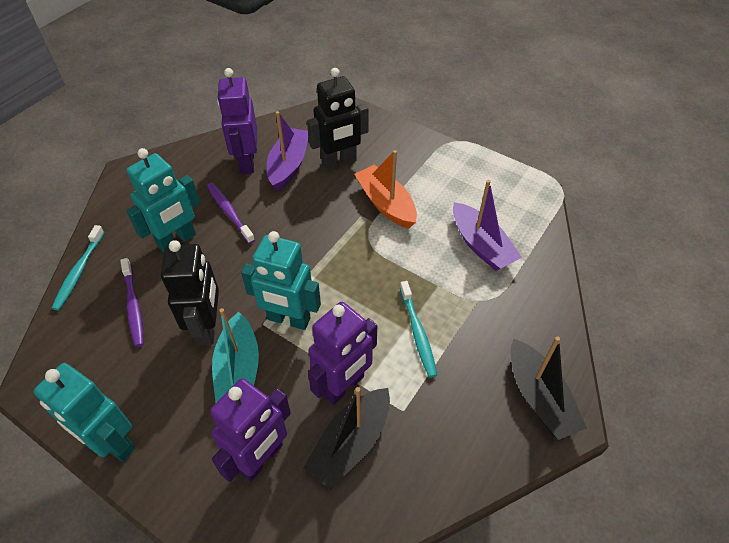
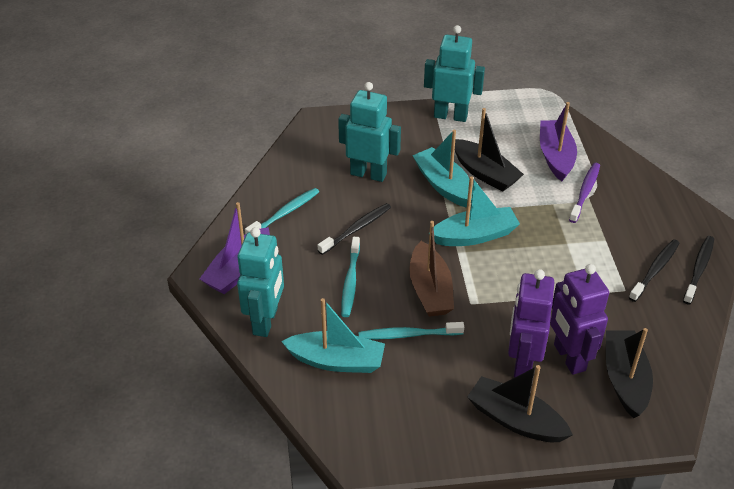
black boat: 2 -> 3
black robot: 2 -> 0
black toothbrush: 0 -> 3
brown boat: 0 -> 1
orange boat: 1 -> 0
purple robot: 3 -> 2
purple toothbrush: 2 -> 1
turquoise boat: 1 -> 3
turquoise toothbrush: 2 -> 3

